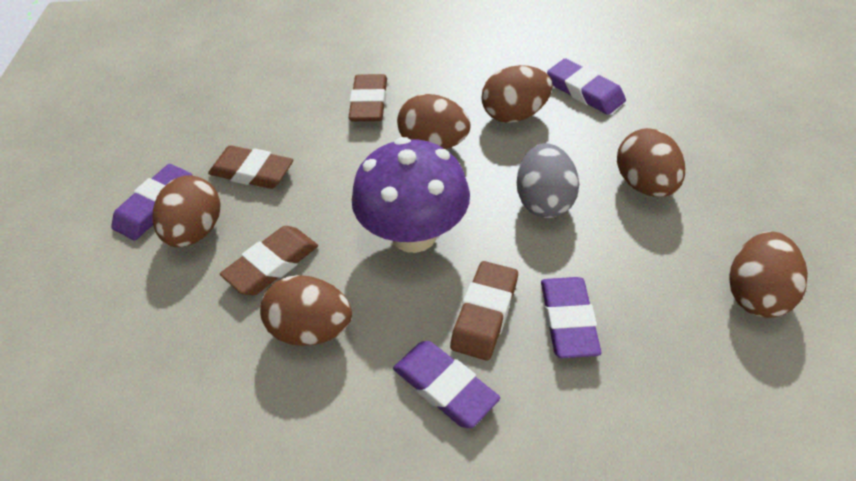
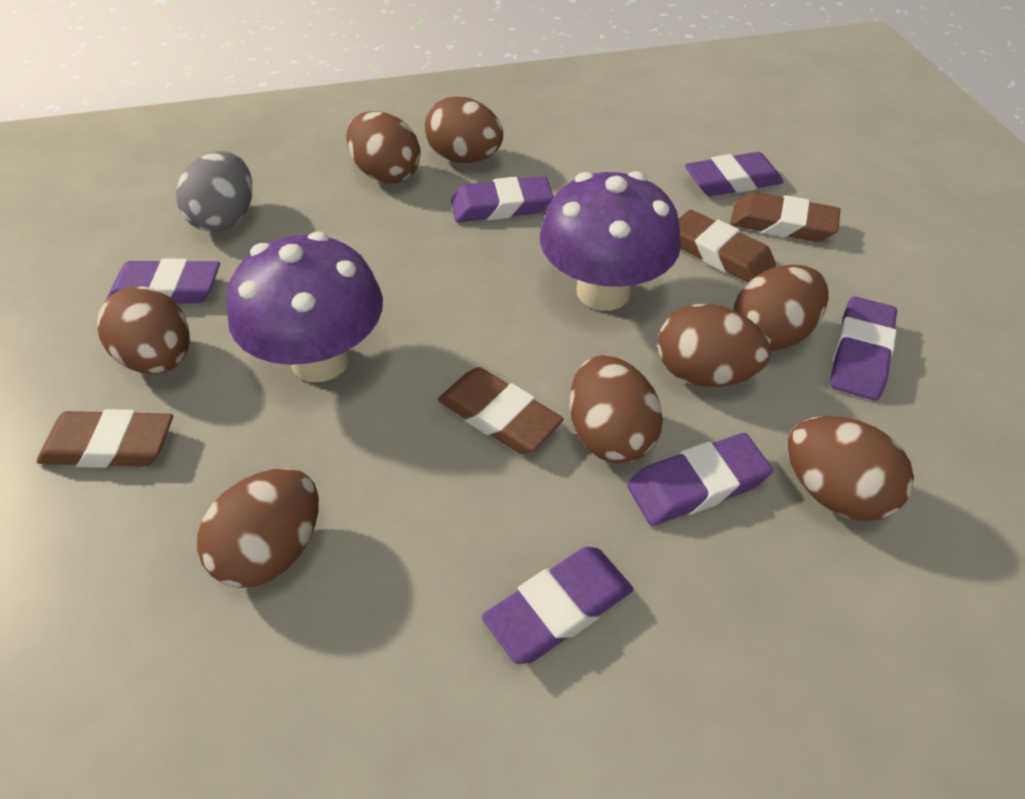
brown egg: 6 -> 8
purple eraser: 4 -> 6
purple mushroom: 1 -> 2

